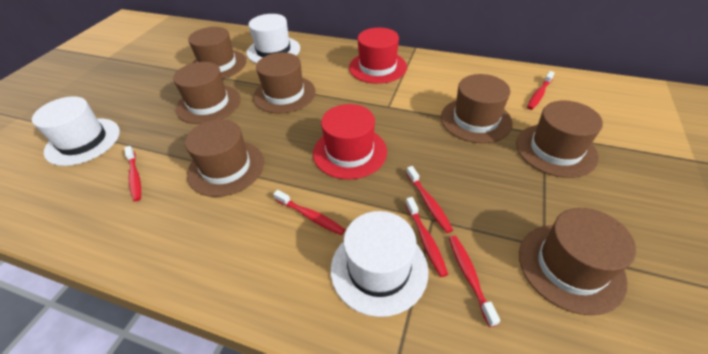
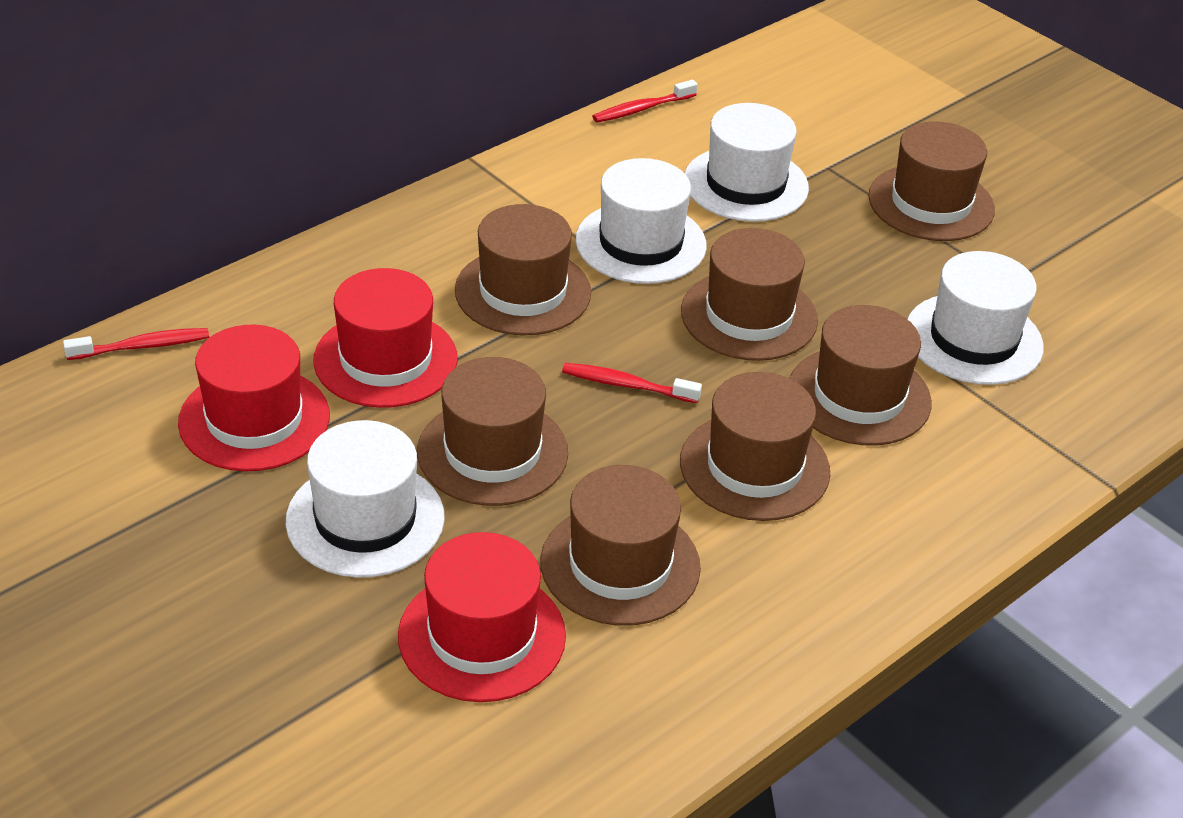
red hat: 2 -> 3
red toothbrush: 6 -> 3
white hat: 3 -> 4

